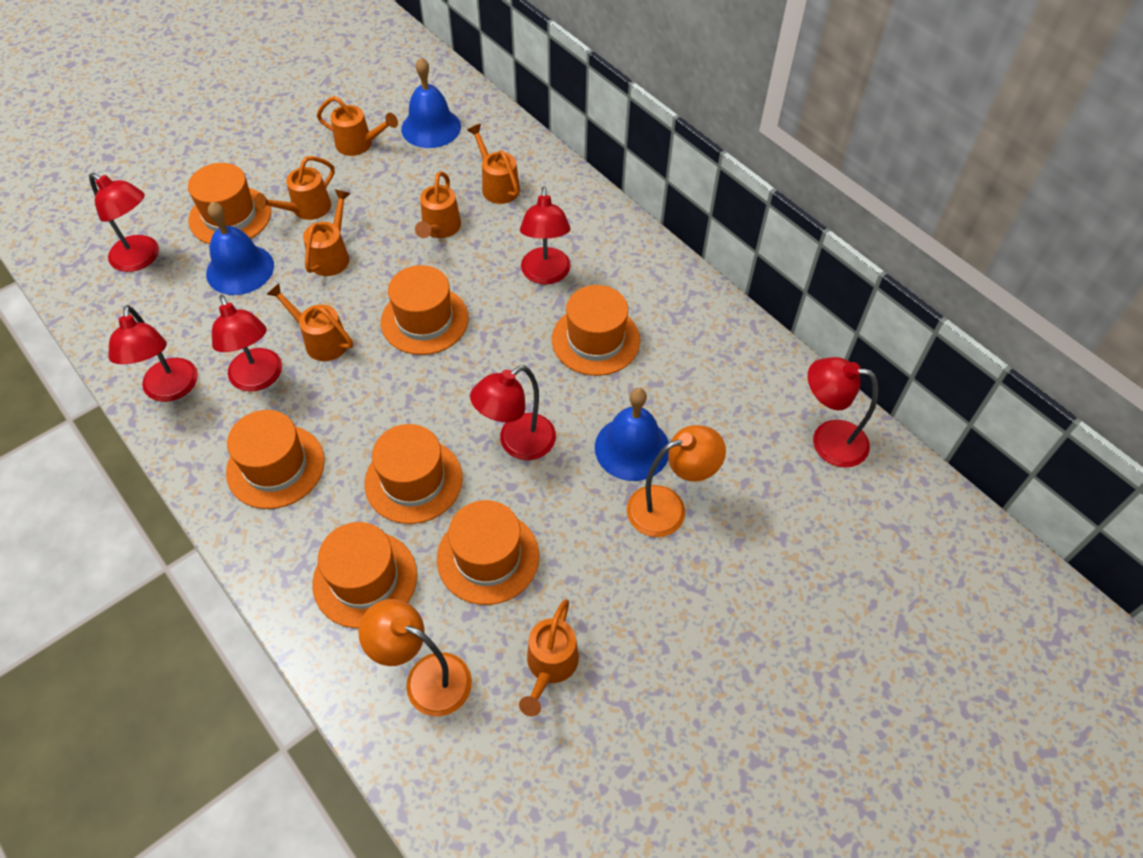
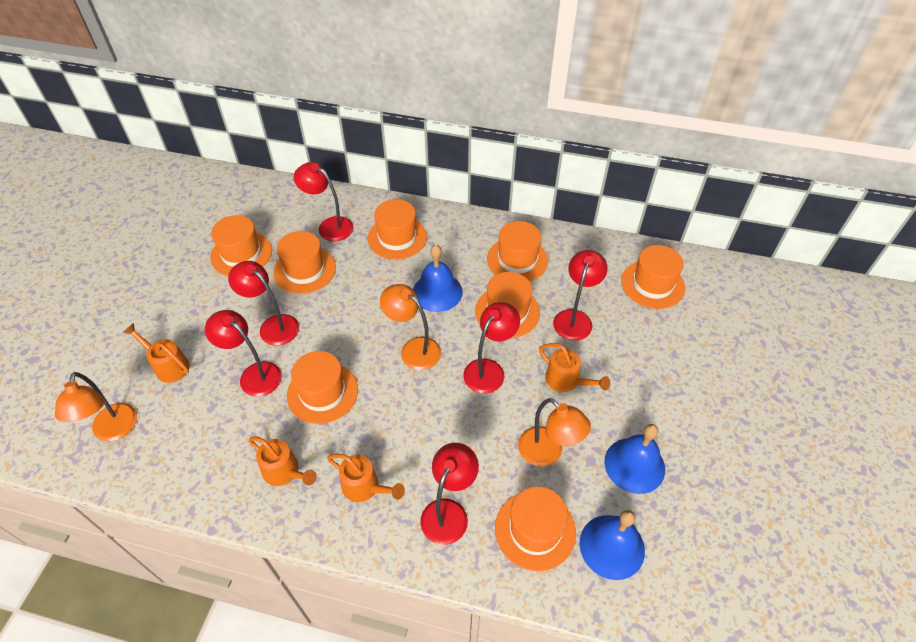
orange hat: 7 -> 8
orange lamp: 2 -> 3
orange watering can: 7 -> 4

